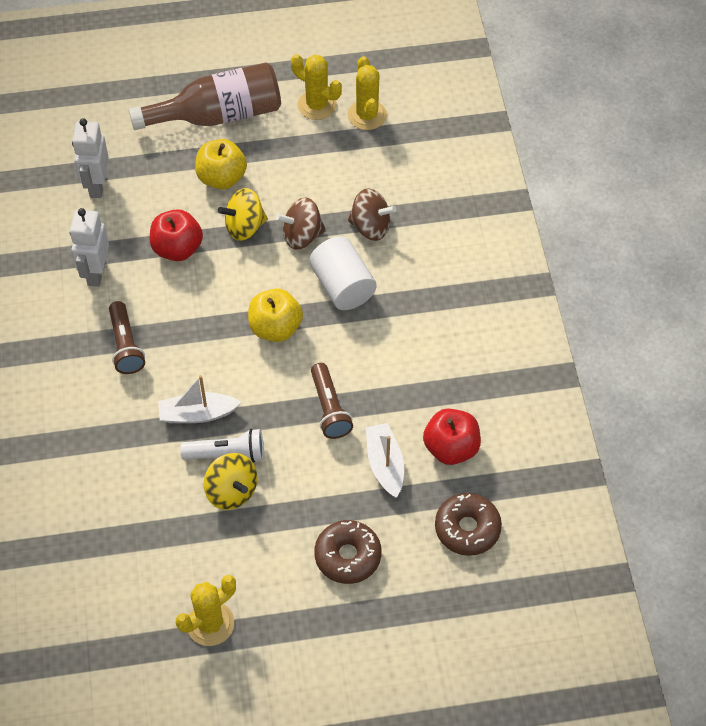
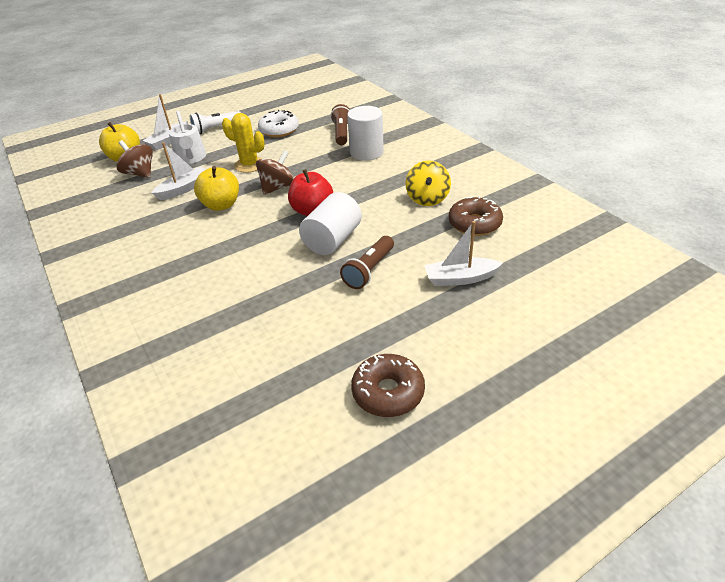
brown bottle: 1 -> 0
red apple: 2 -> 1
white boat: 2 -> 3
white cylinder: 1 -> 2
white donut: 0 -> 1
white robot: 2 -> 0
white watering can: 0 -> 1
yellow cactus: 3 -> 1
yellow spinning top: 2 -> 1

